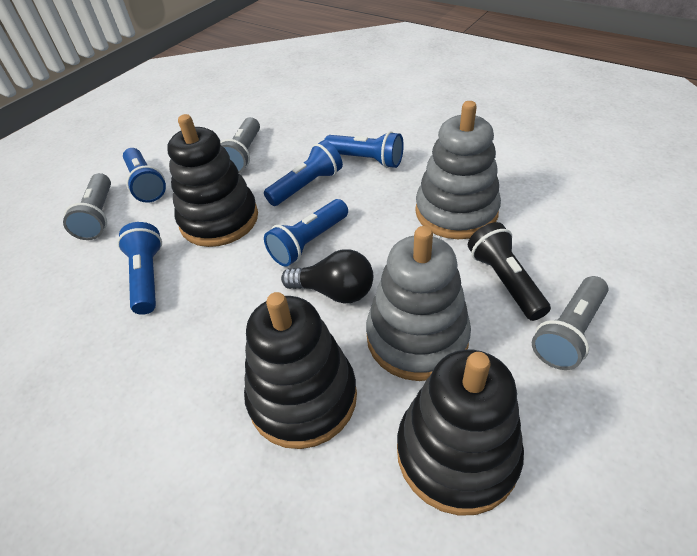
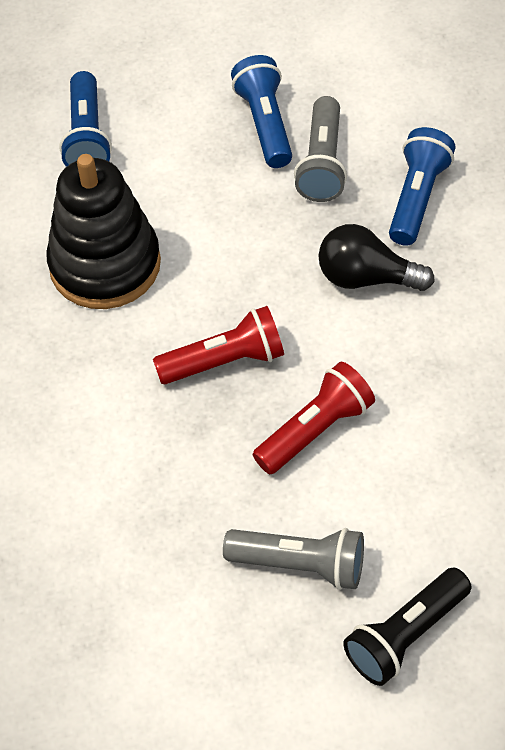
black stacking toy: 3 -> 1
blue flashlight: 5 -> 3
grey flashlight: 3 -> 2
grey stacking toy: 2 -> 0
red flashlight: 0 -> 2

